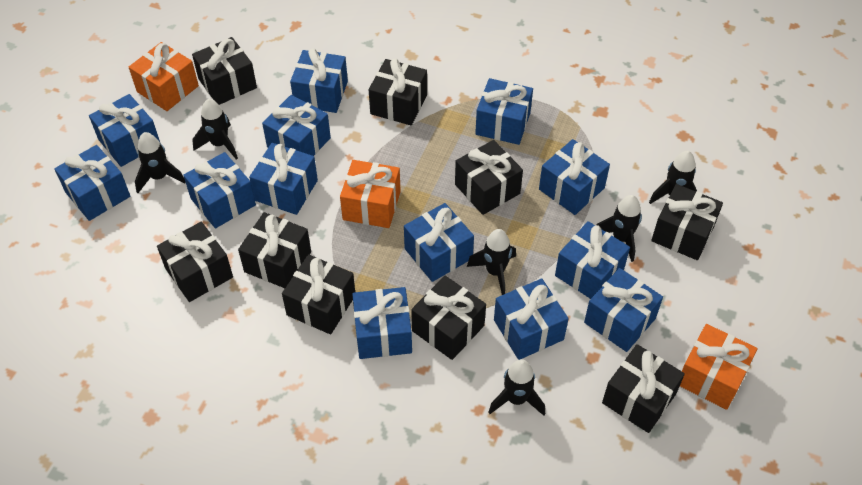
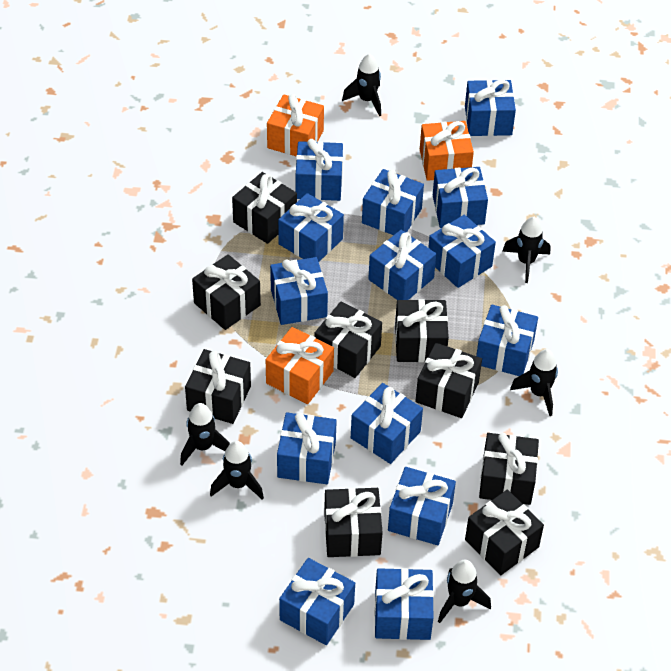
blue gift: 13 -> 14

